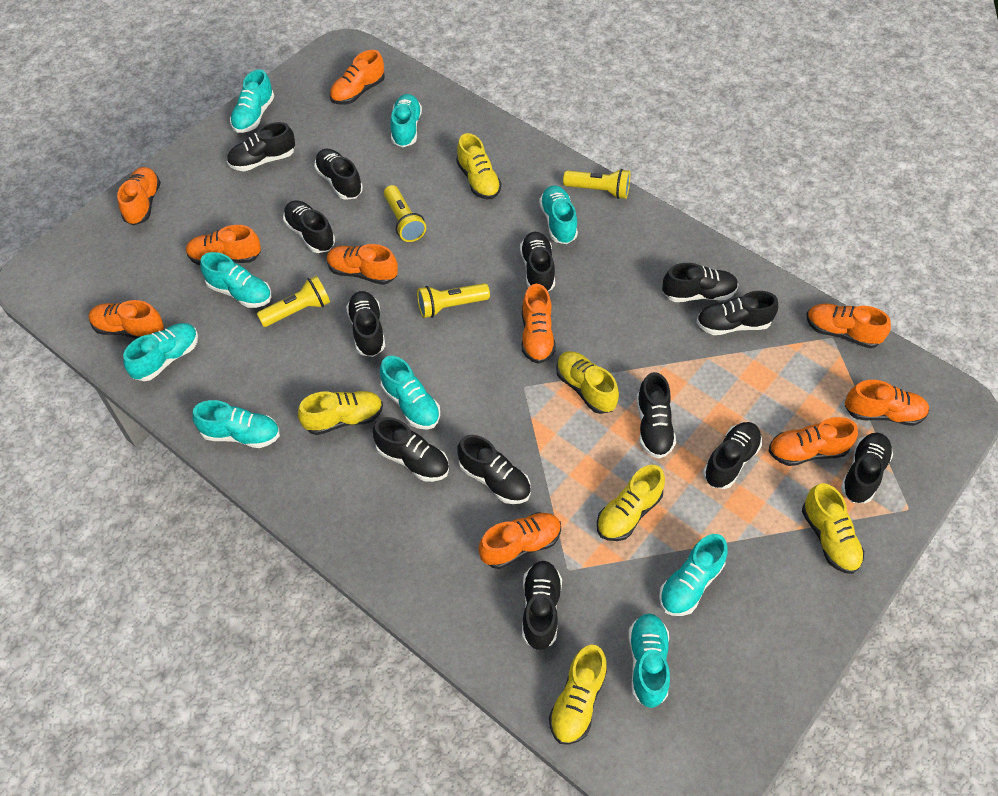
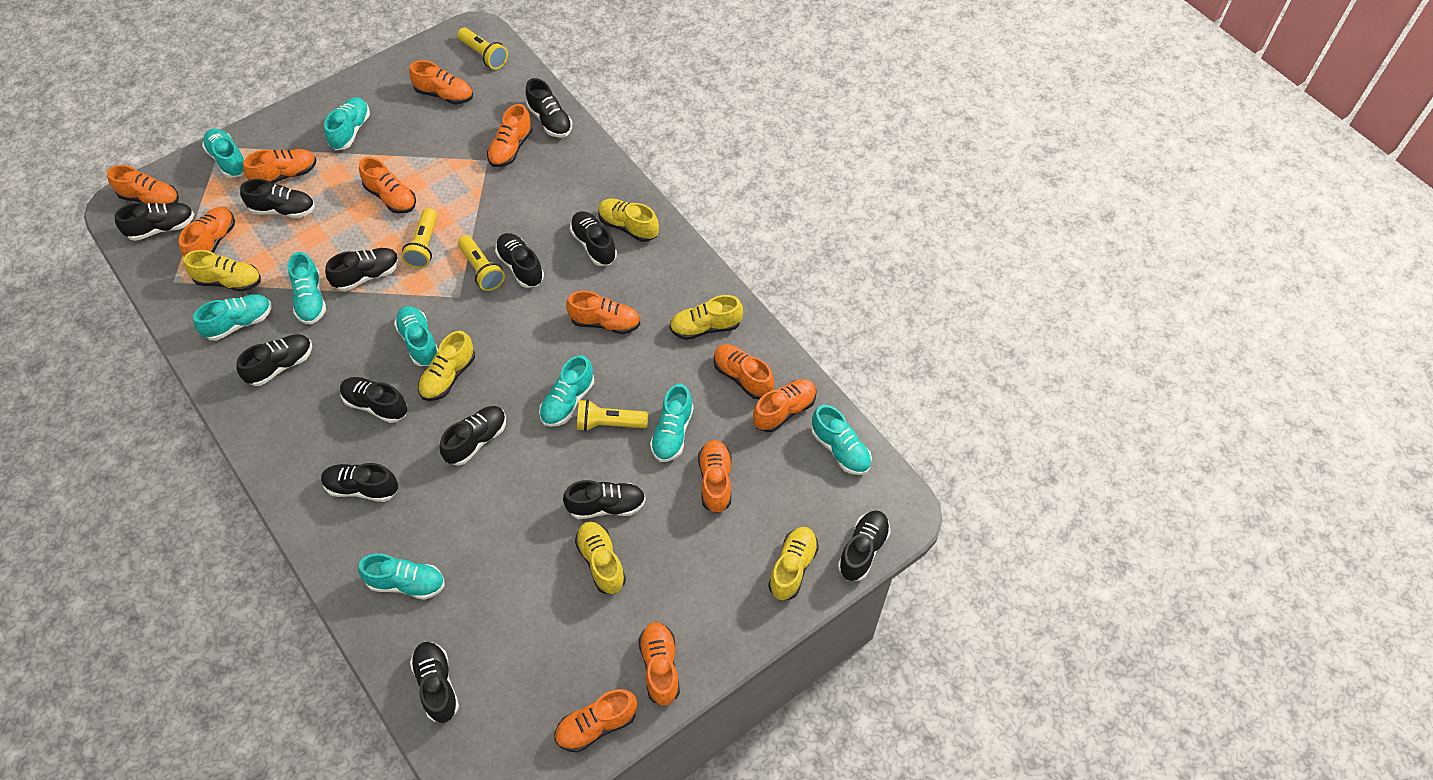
orange shoe: 10 -> 12

